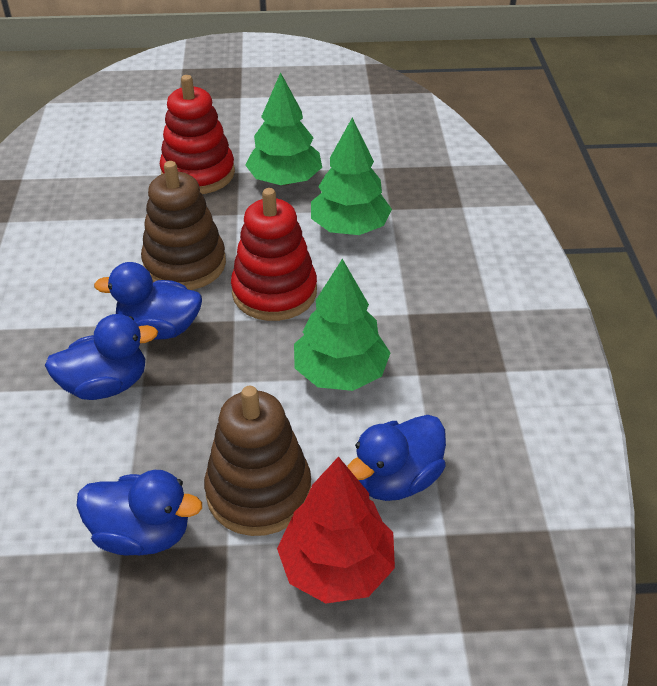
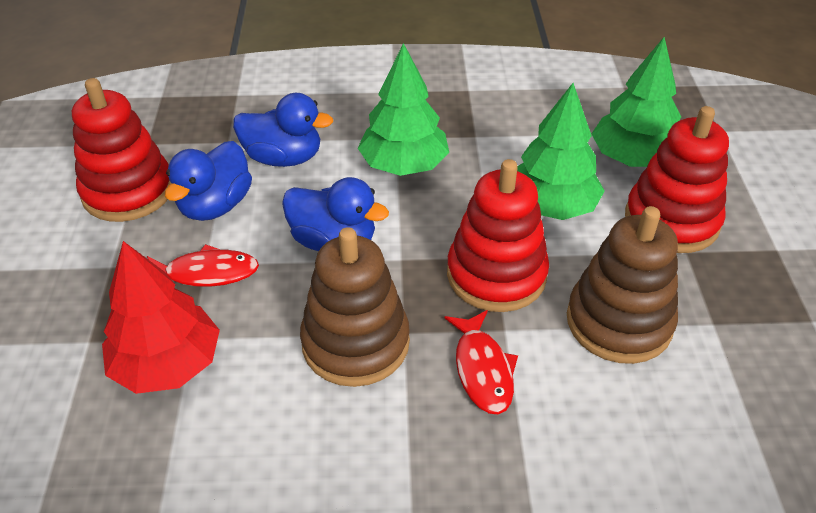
blue duck: 4 -> 3
red fish: 0 -> 2
red stacking toy: 2 -> 3

